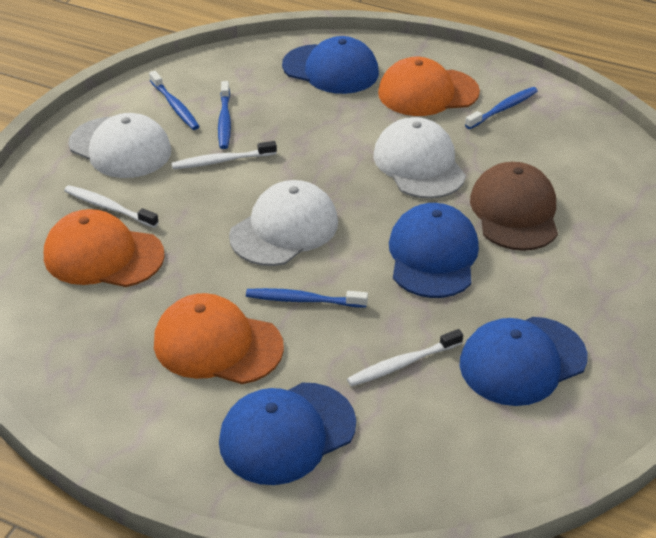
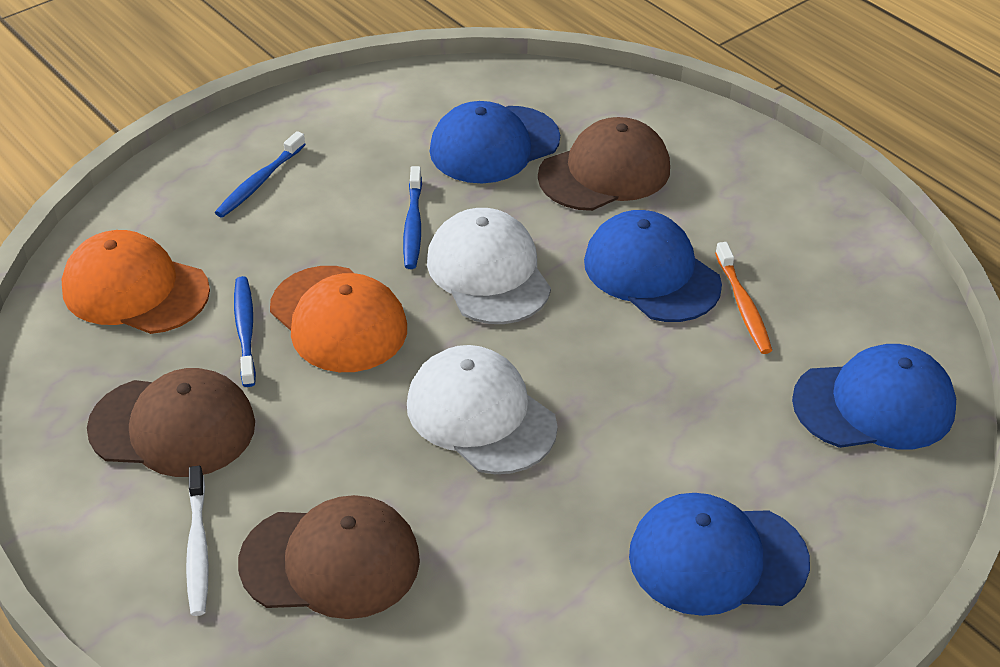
blue toothbrush: 4 -> 3
brown cap: 1 -> 3
orange cap: 3 -> 2
orange toothbrush: 0 -> 1
white cap: 3 -> 2
white toothbrush: 3 -> 1

